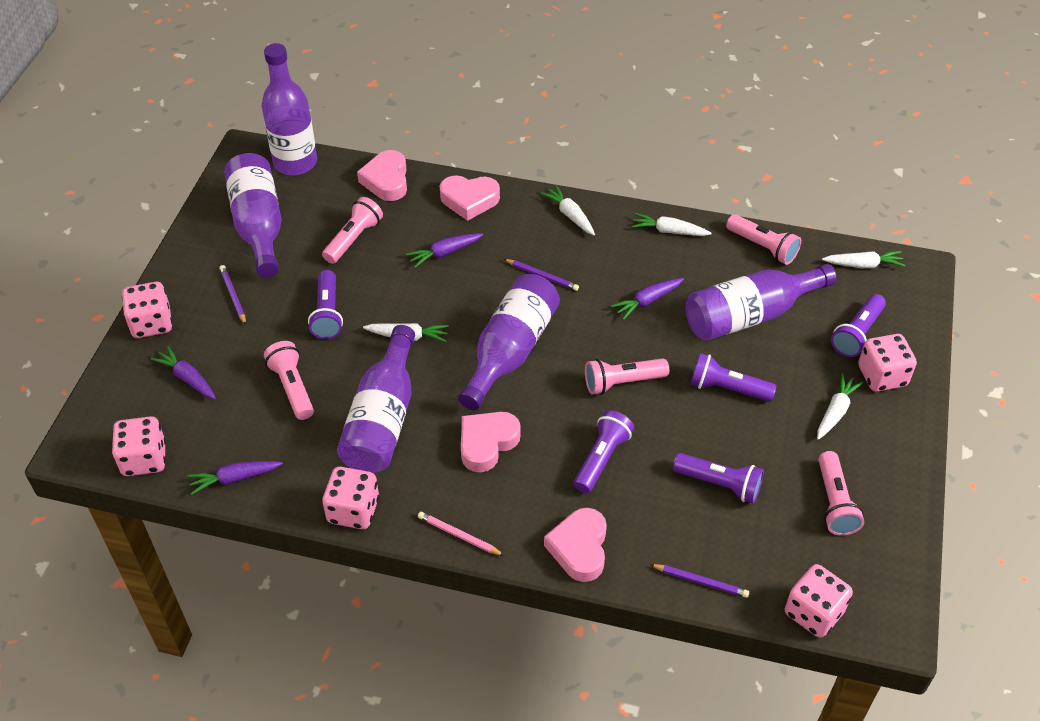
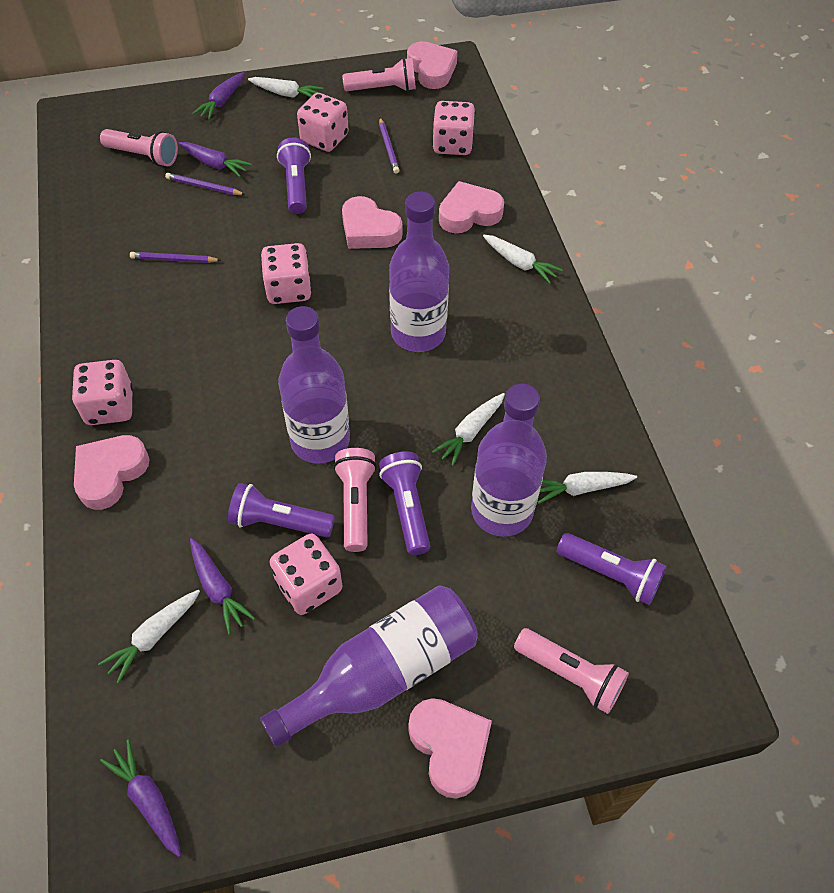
pink flashlight: 5 -> 4
pink heart: 4 -> 5
pink pencil: 1 -> 0
purple bottle: 5 -> 4
purple flashlight: 5 -> 4

